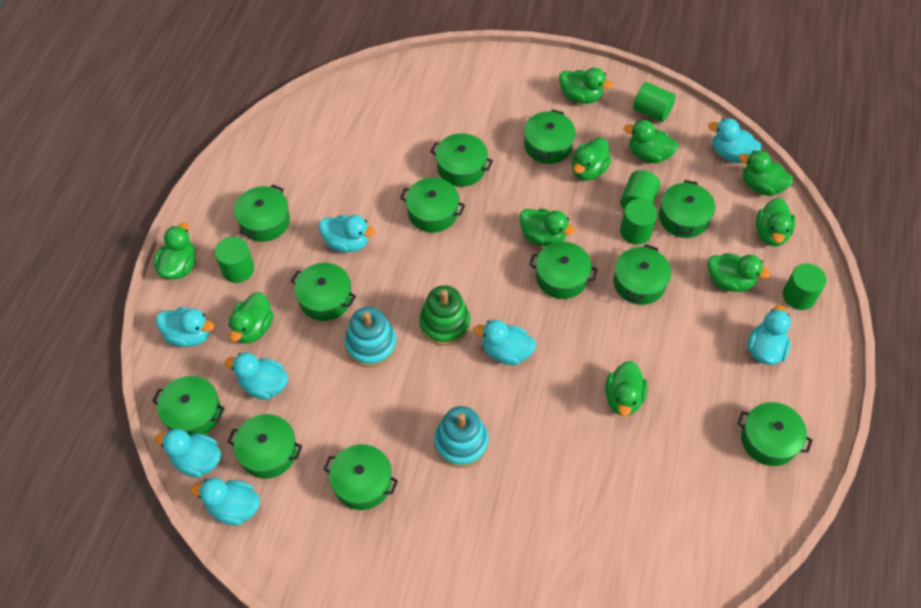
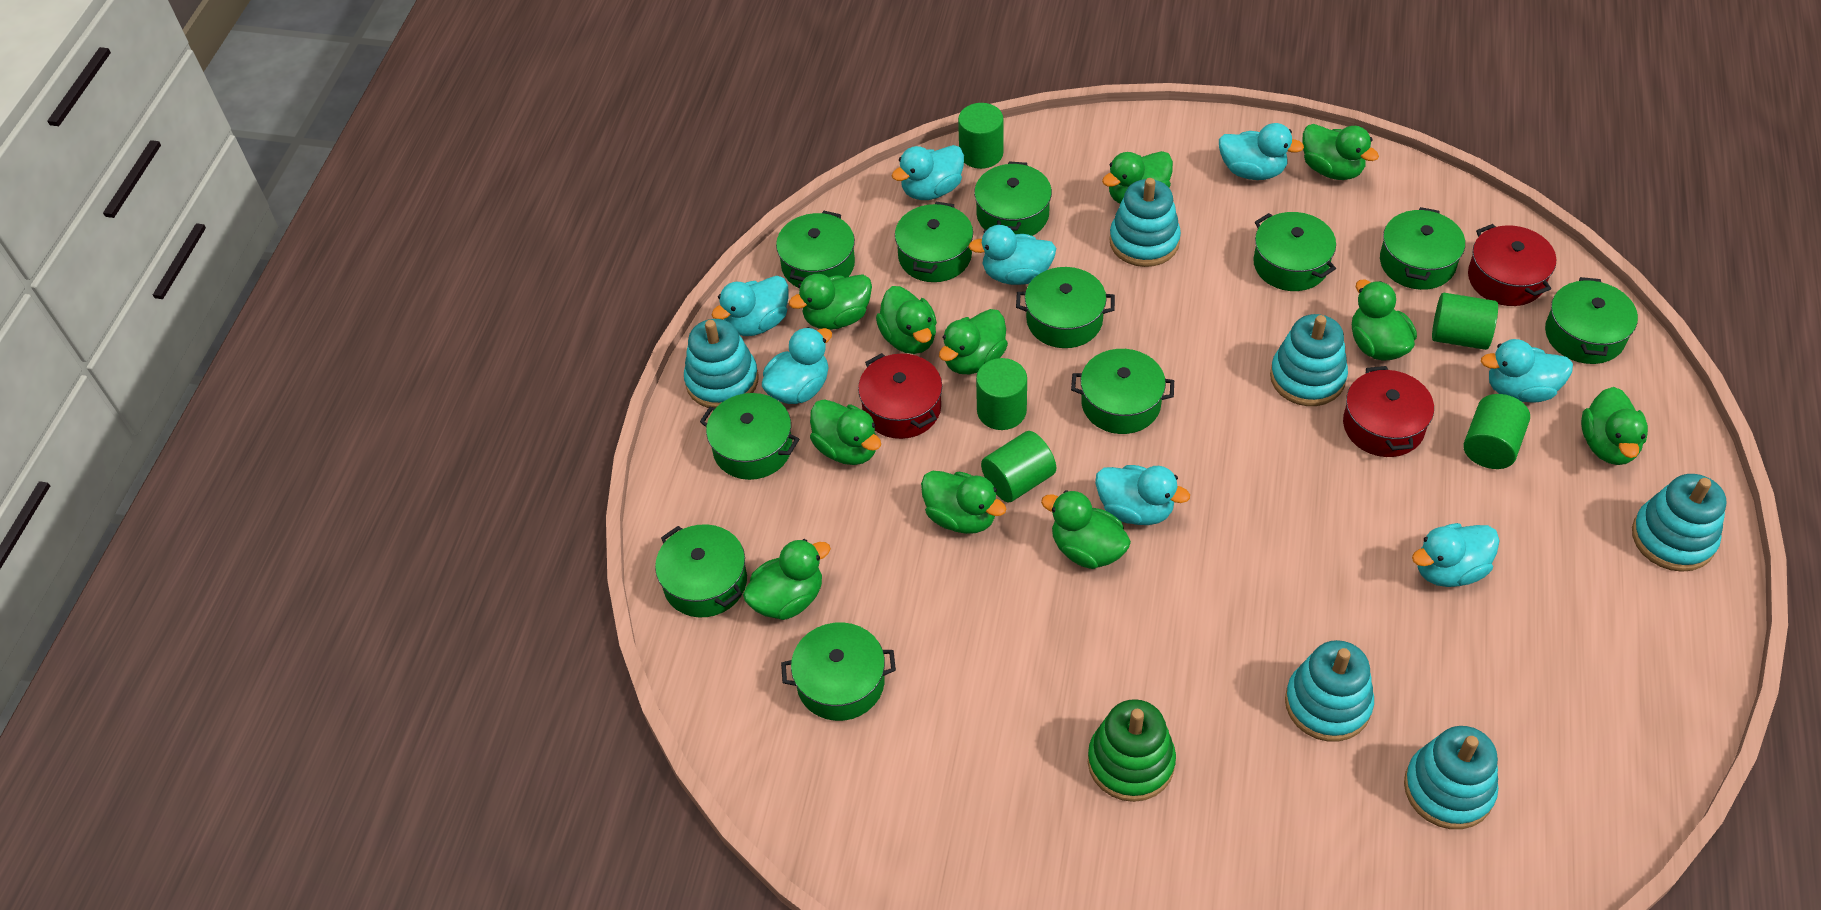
green duck: 10 -> 11
green pot: 12 -> 11
red pot: 0 -> 3
turquoise stacking toy: 2 -> 6

